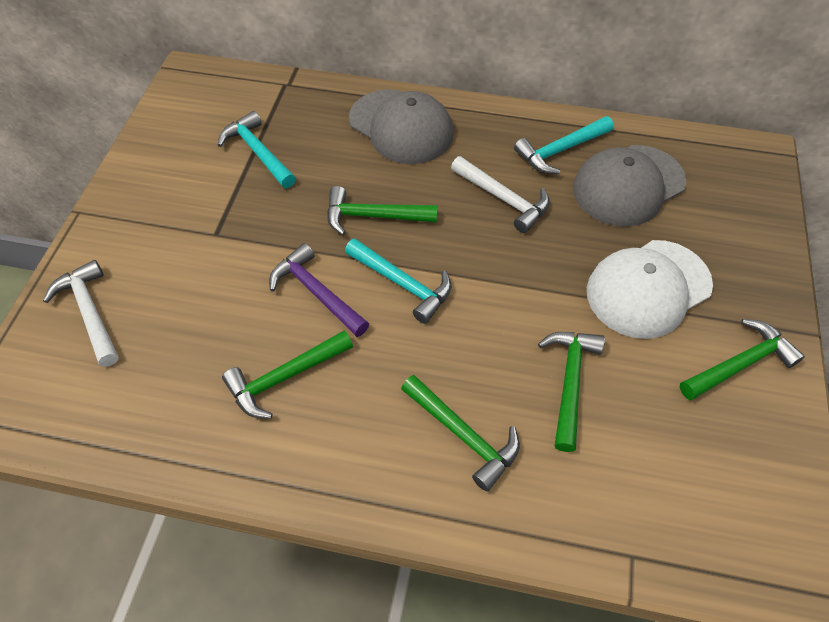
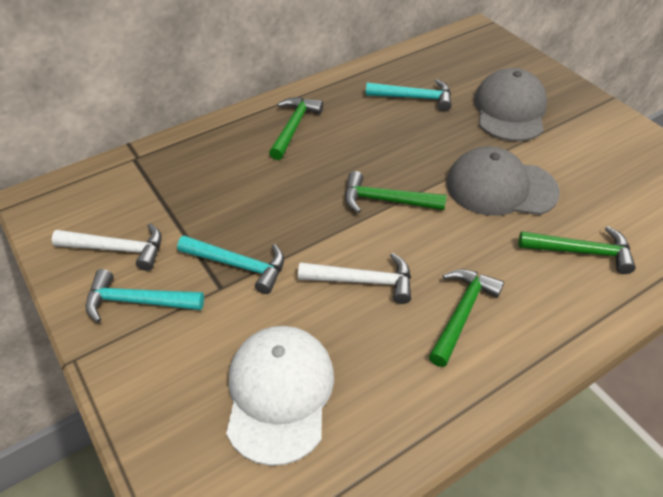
green hammer: 5 -> 4
purple hammer: 1 -> 0

